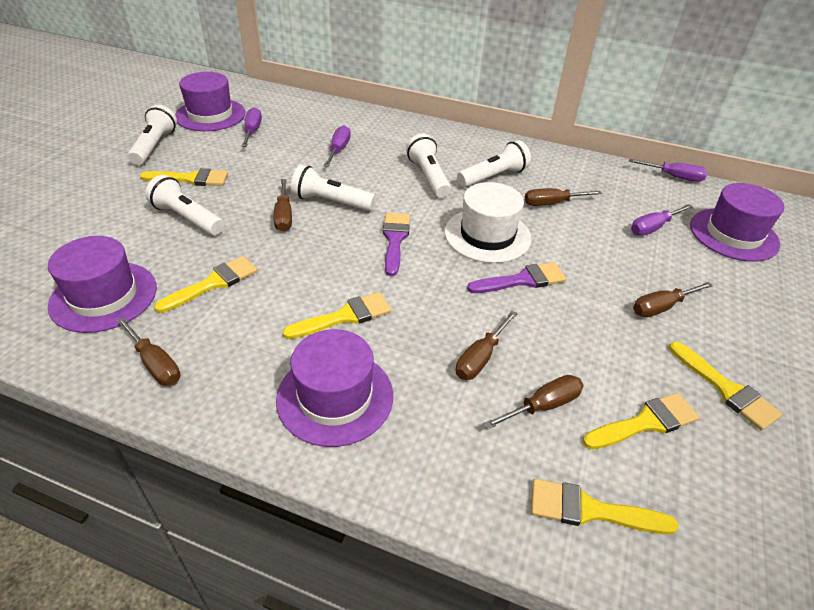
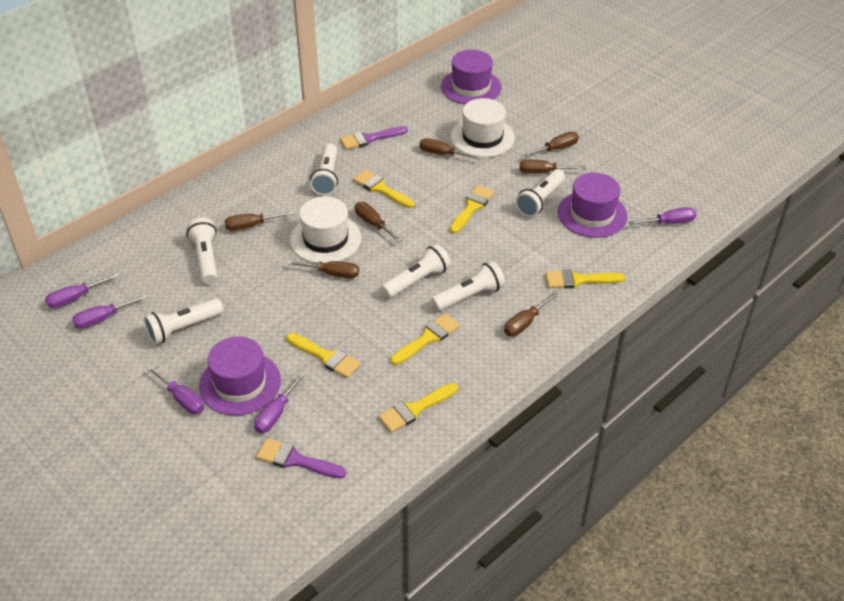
brown screwdriver: 6 -> 7
purple hat: 4 -> 3
purple screwdriver: 4 -> 5
white flashlight: 5 -> 6
white hat: 1 -> 2

